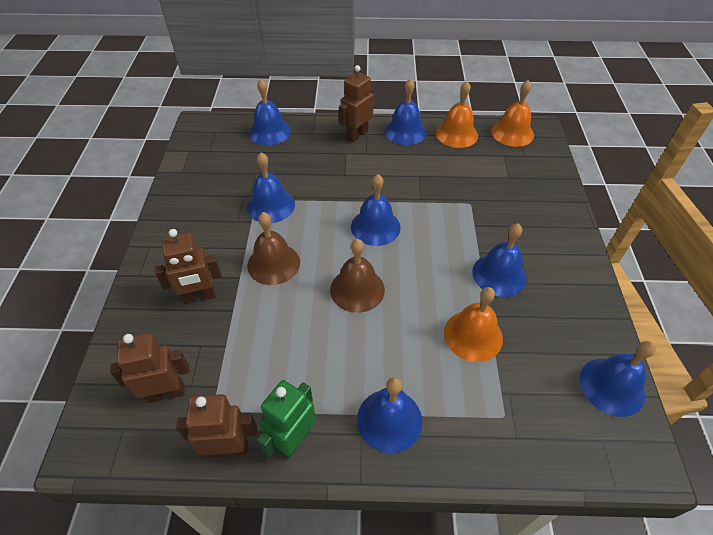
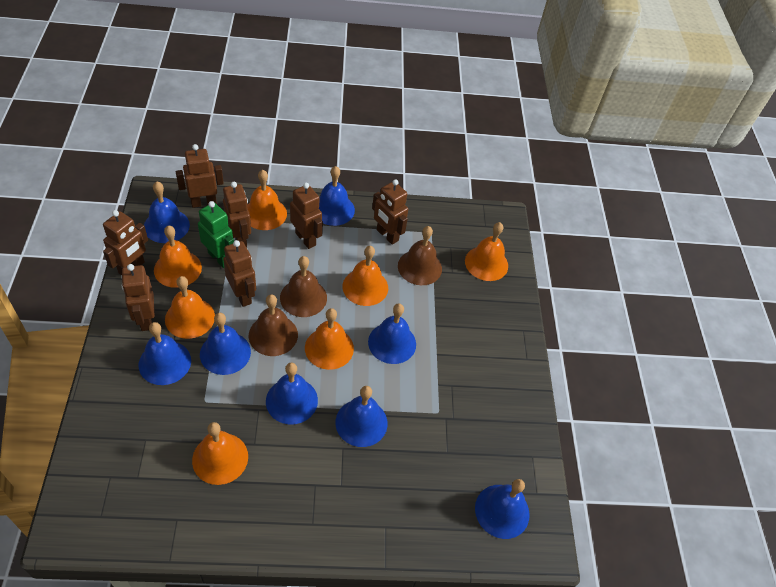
blue bell: 7 -> 8
brown bell: 2 -> 3
brown robot: 4 -> 7
orange bell: 3 -> 7

